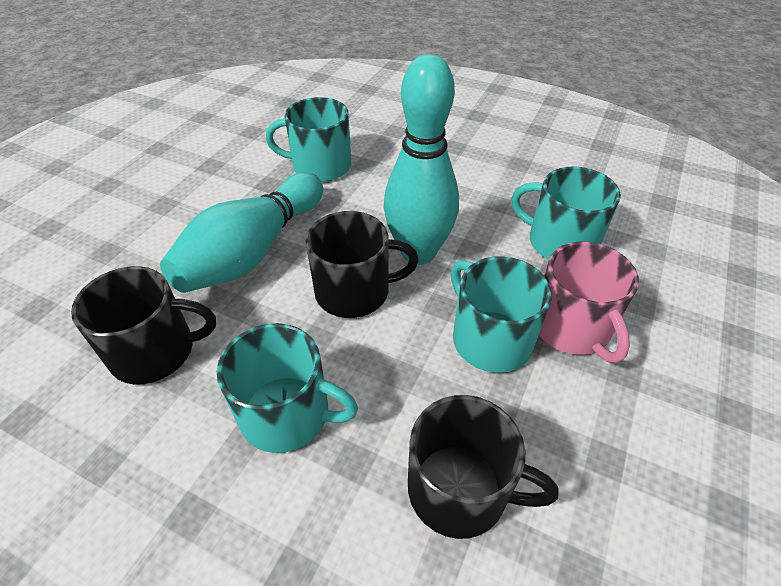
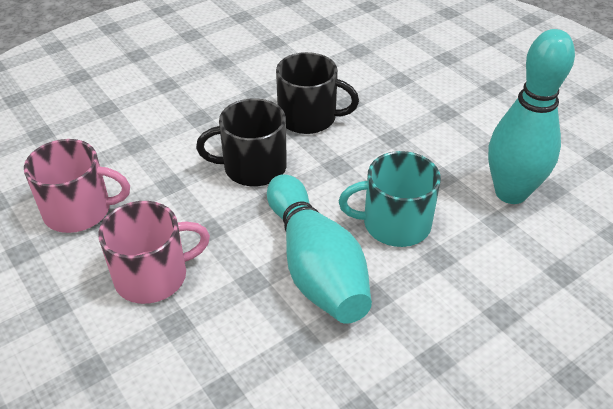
black mug: 3 -> 2
pink mug: 1 -> 2
turquoise mug: 4 -> 1

